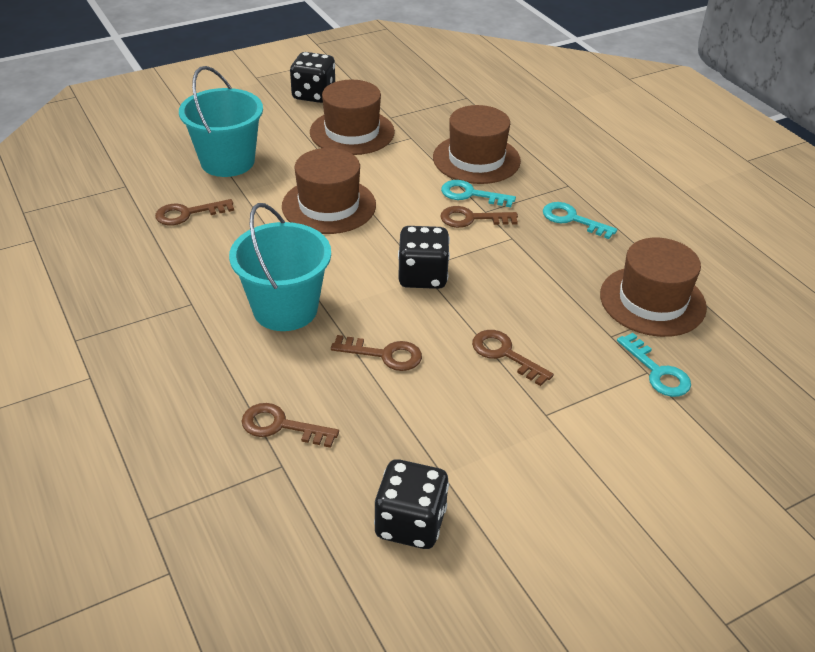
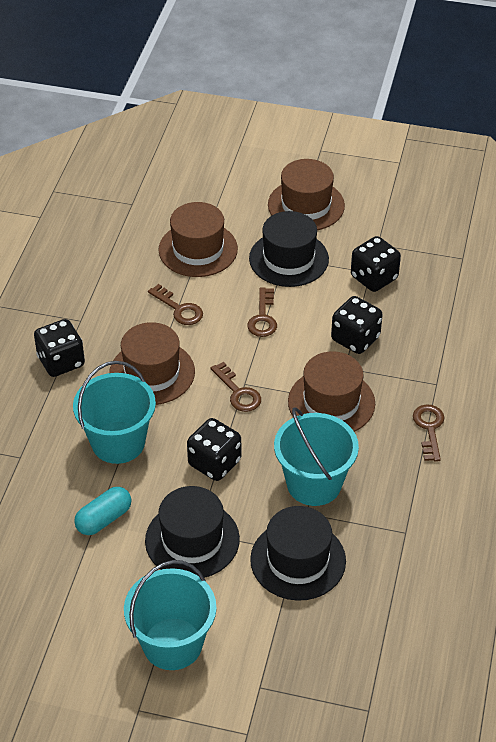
black dice: 3 -> 4
black hat: 0 -> 3
brown key: 5 -> 4
turquoise bucket: 2 -> 3
turquoise capsule: 0 -> 1
turquoise key: 3 -> 0

